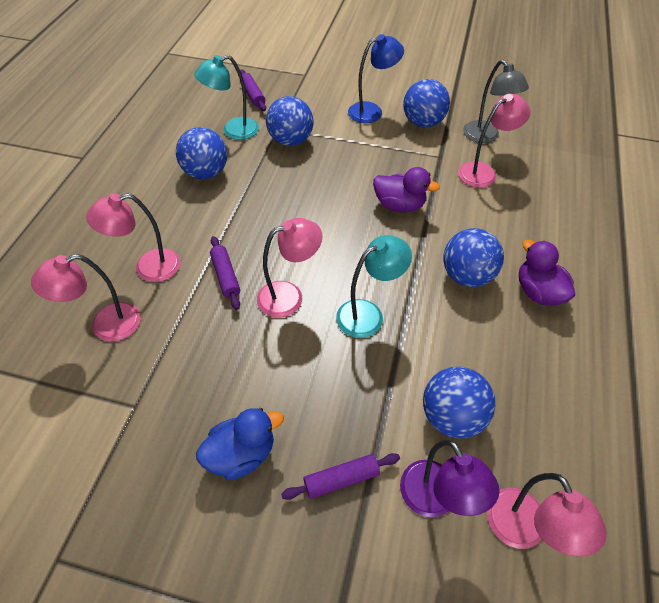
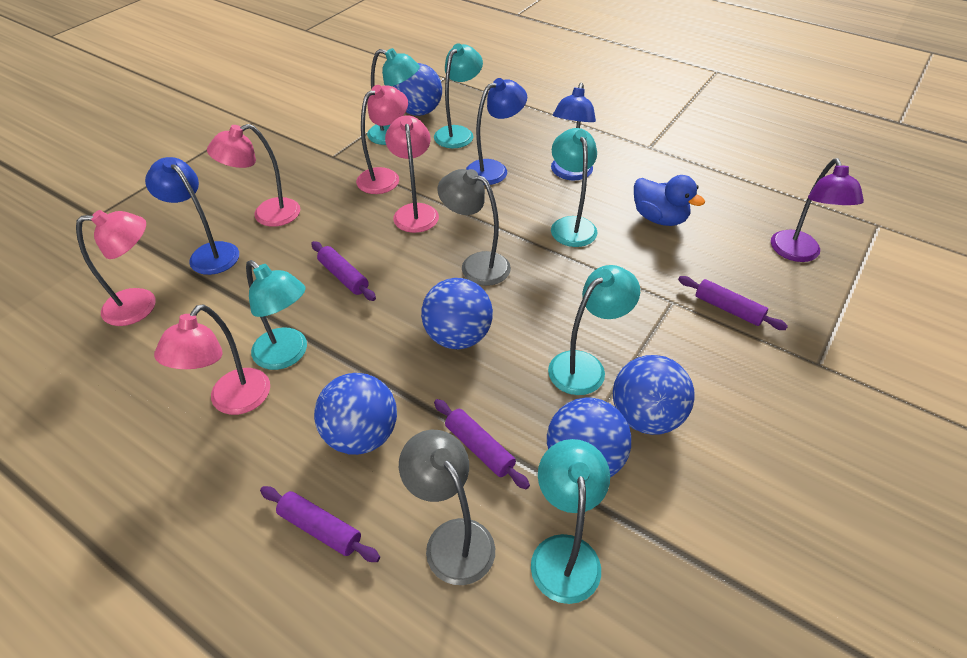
blue lamp: 1 -> 3
grey lamp: 1 -> 2
purple duck: 2 -> 0
purple rolling pin: 3 -> 4
turquoise lamp: 2 -> 6

